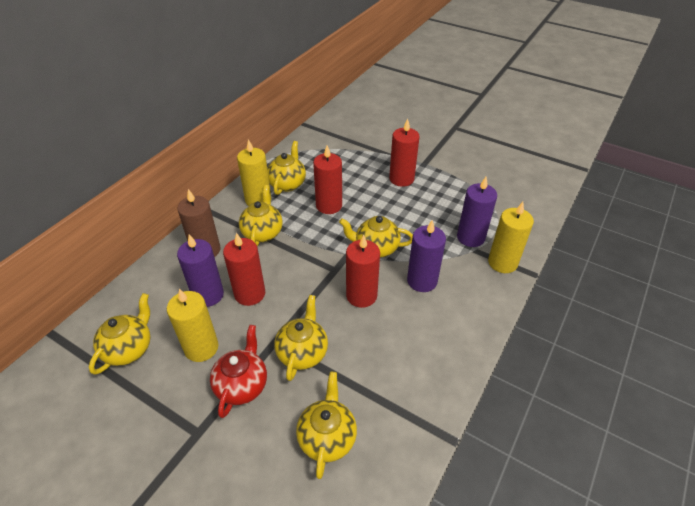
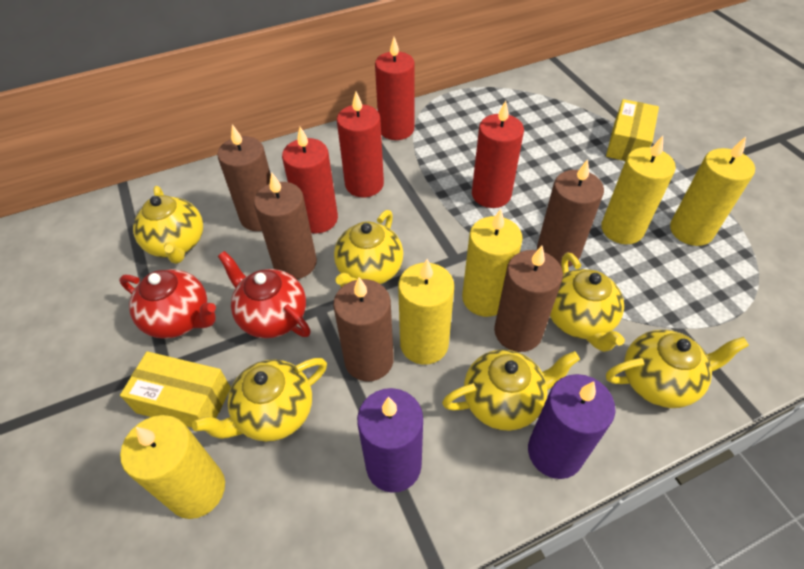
brown candle: 1 -> 5
purple candle: 3 -> 2
red teapot: 1 -> 2
yellow box: 0 -> 2
yellow candle: 3 -> 5

